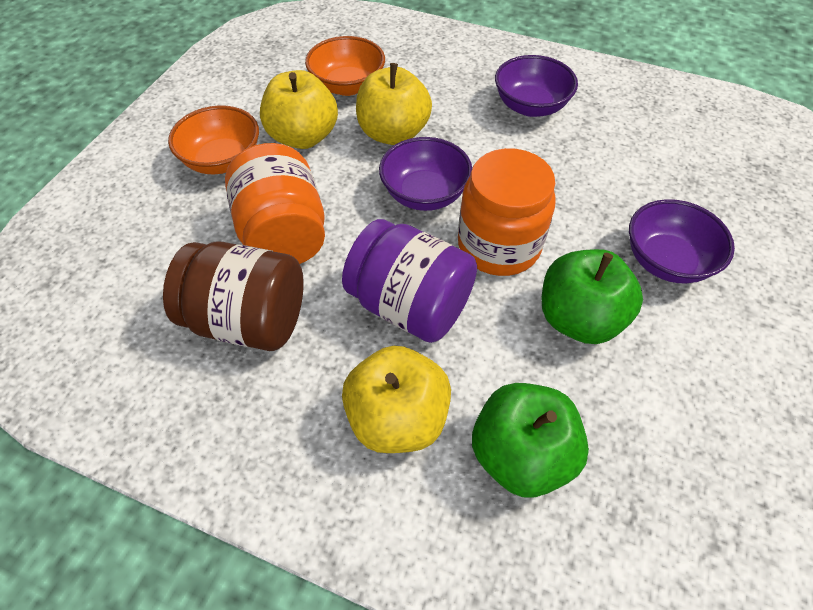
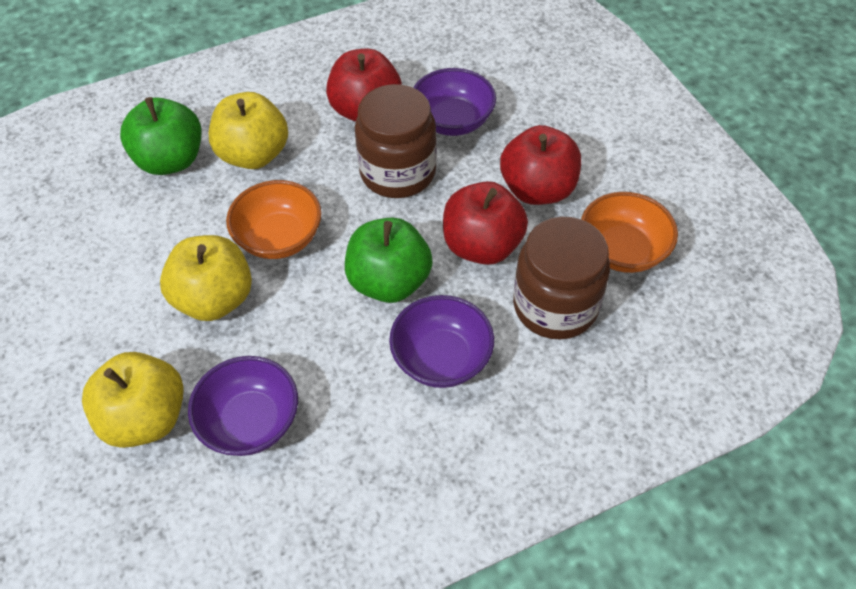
brown jar: 1 -> 2
orange jar: 2 -> 0
purple jar: 1 -> 0
red apple: 0 -> 3

